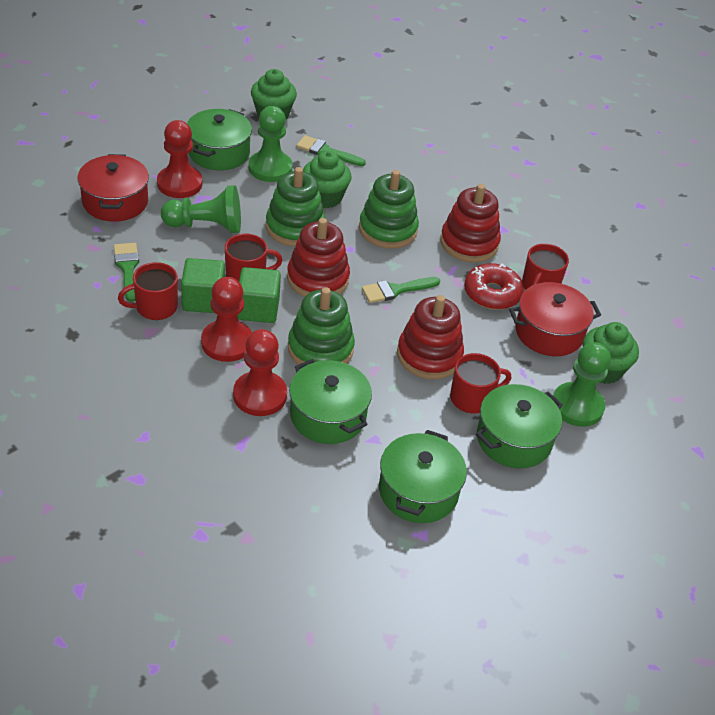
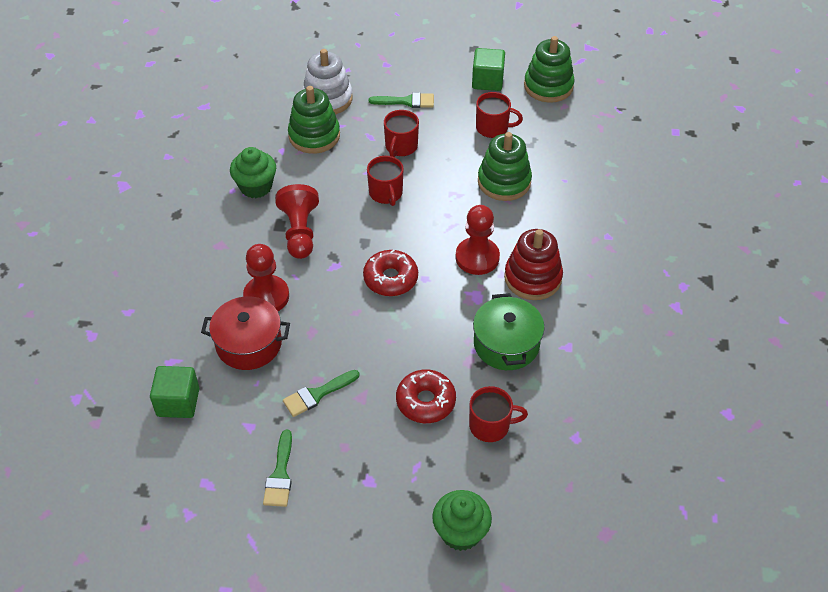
green cupcake: 3 -> 2
green pawn: 3 -> 0
green pot: 4 -> 1
red donut: 1 -> 2
red pot: 2 -> 1
red stacking toy: 3 -> 1
white stacking toy: 0 -> 1

